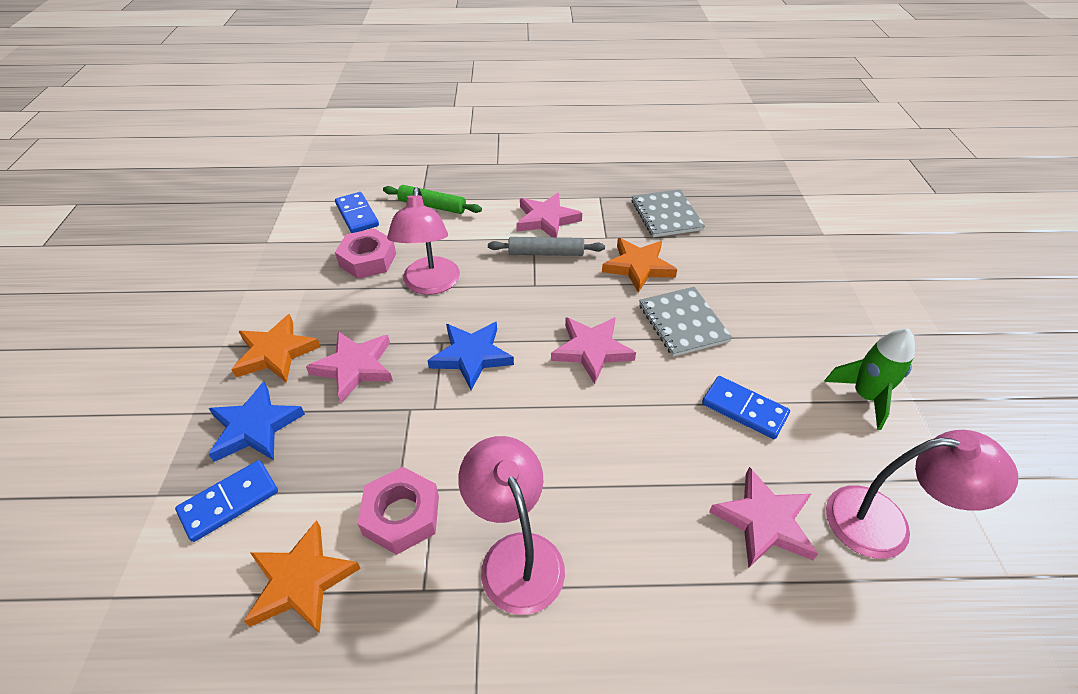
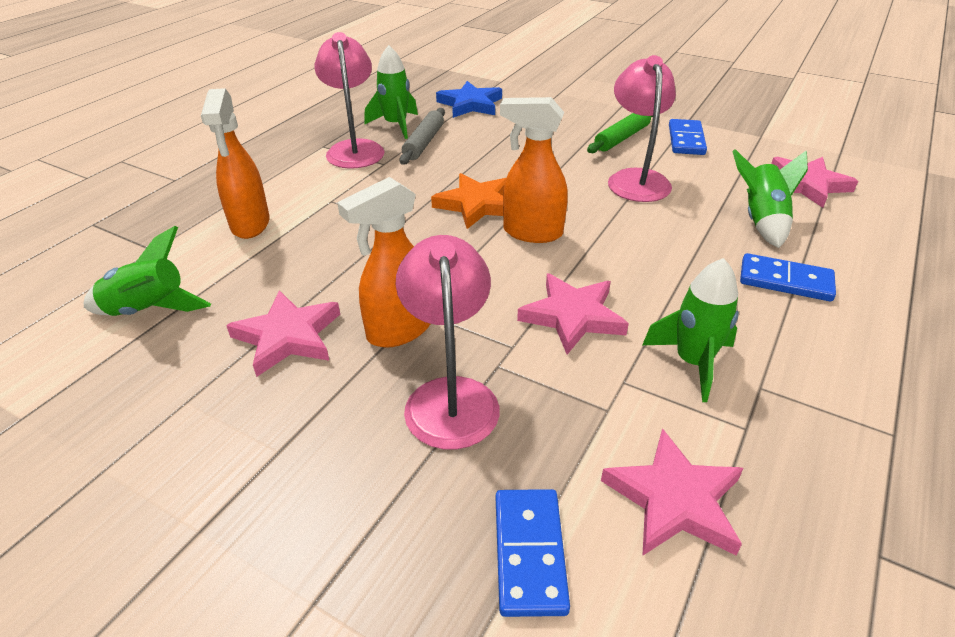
blue star: 2 -> 1
green rocket: 1 -> 4
grey notebook: 2 -> 0
orange spray bottle: 0 -> 3
orange star: 3 -> 1
pink nut: 2 -> 0

